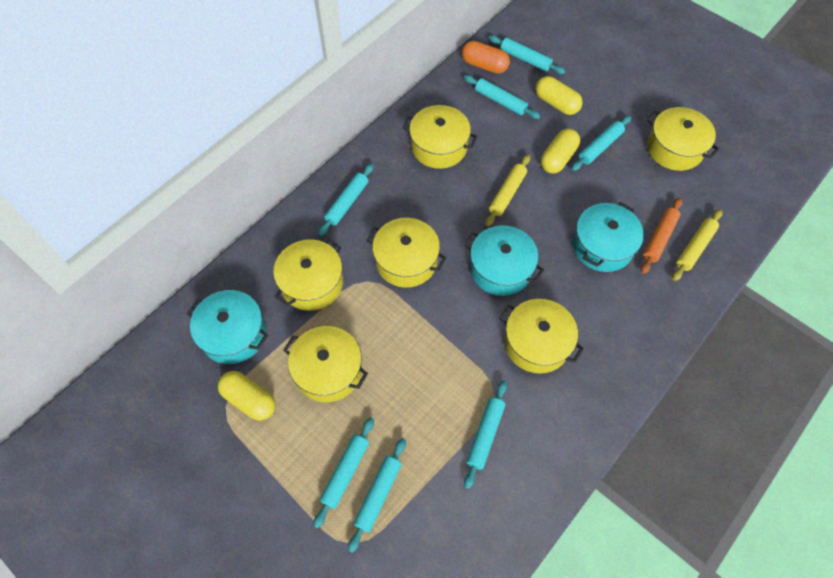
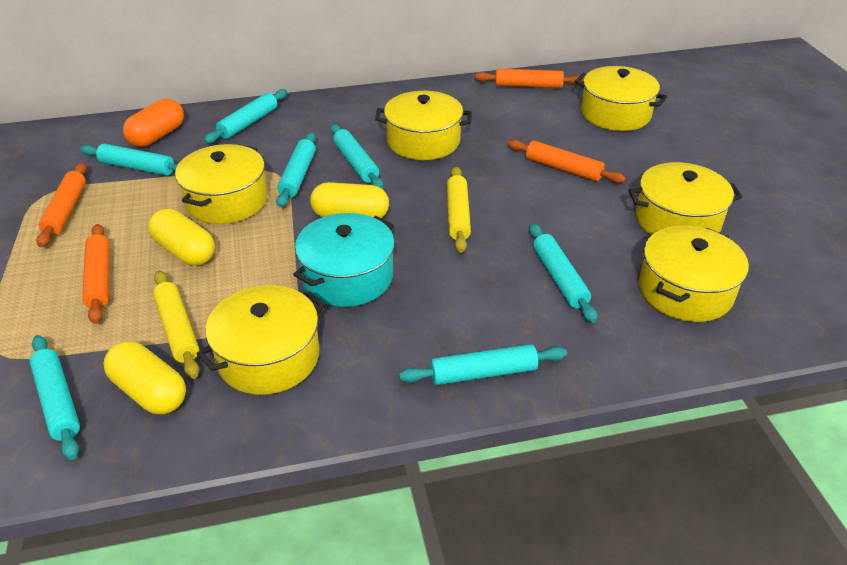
orange rolling pin: 1 -> 4
turquoise pot: 3 -> 1

